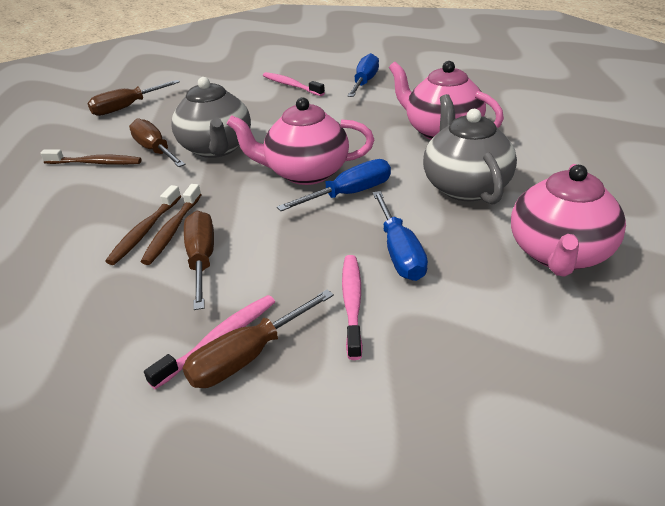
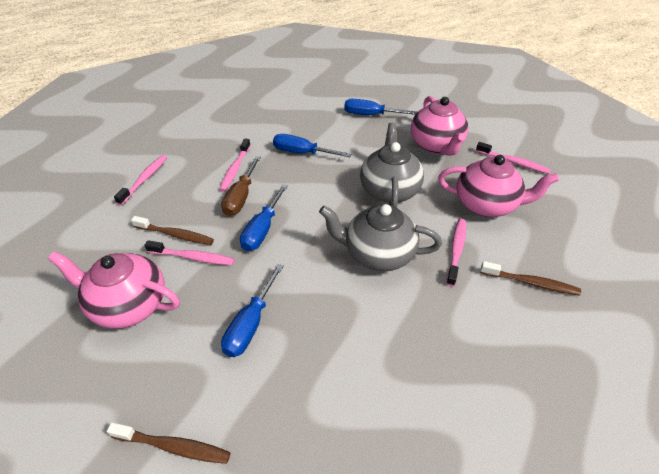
blue screwdriver: 3 -> 4
brown screwdriver: 4 -> 1
pink toothbrush: 3 -> 5

